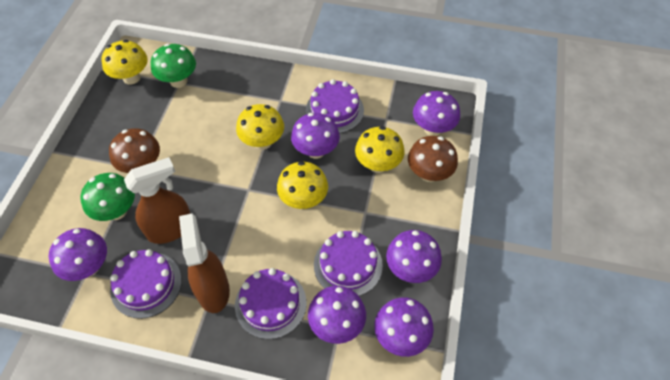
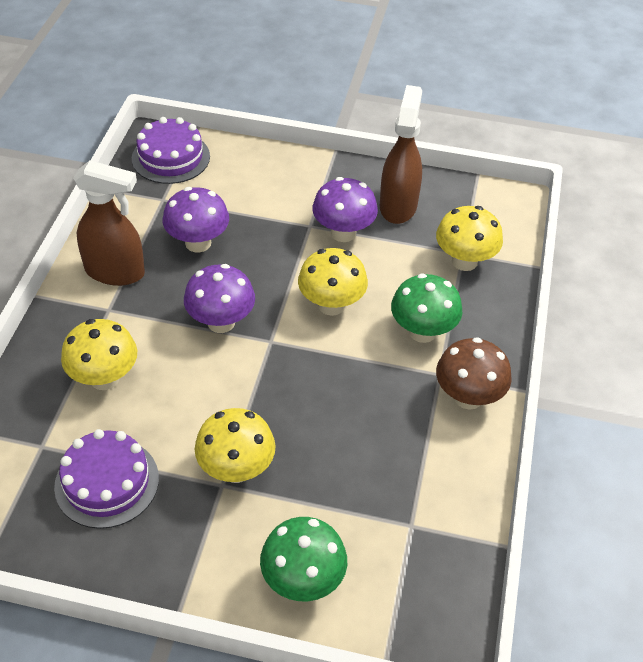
brown mushroom: 2 -> 1
purple cake: 4 -> 2
purple mushroom: 6 -> 3

